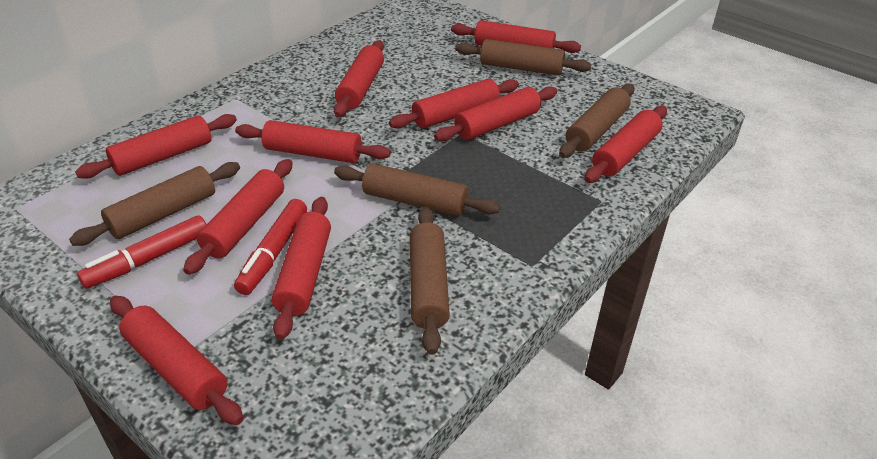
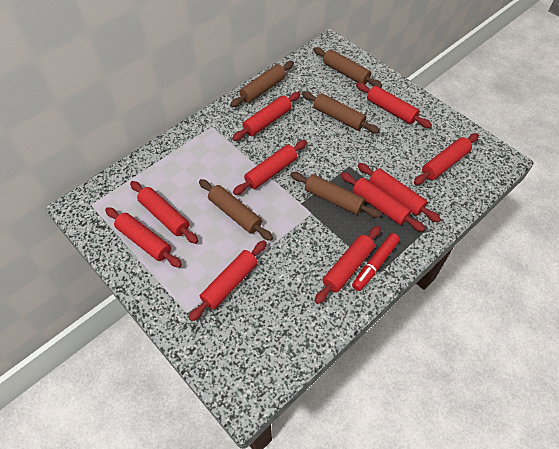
red marker: 2 -> 1

